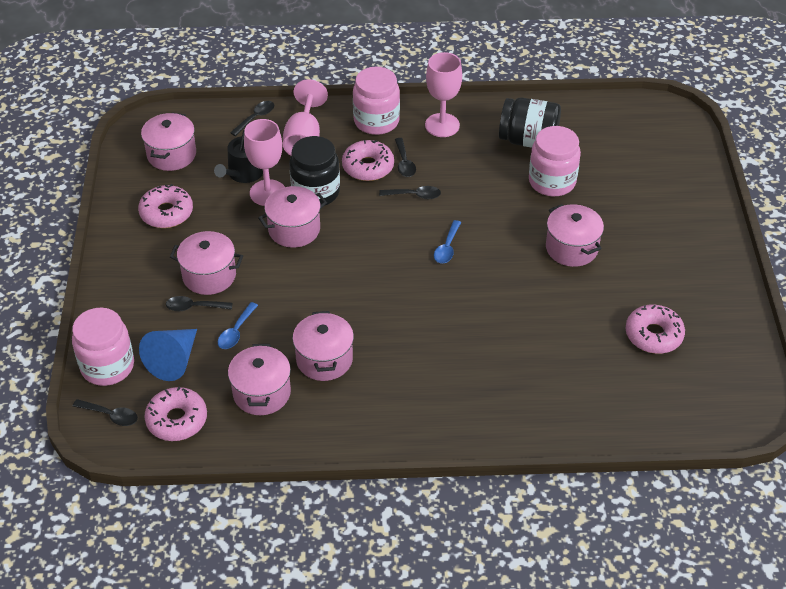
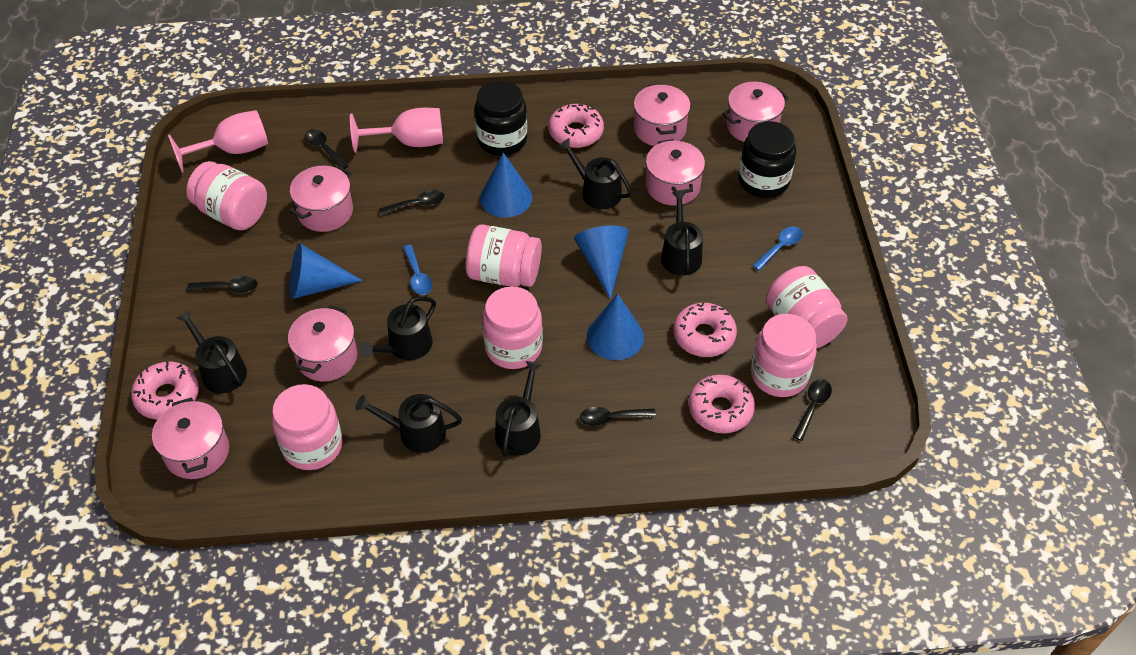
black watering can: 1 -> 6
blue cone: 1 -> 4
pink goblet: 3 -> 2
pink jar: 3 -> 6

